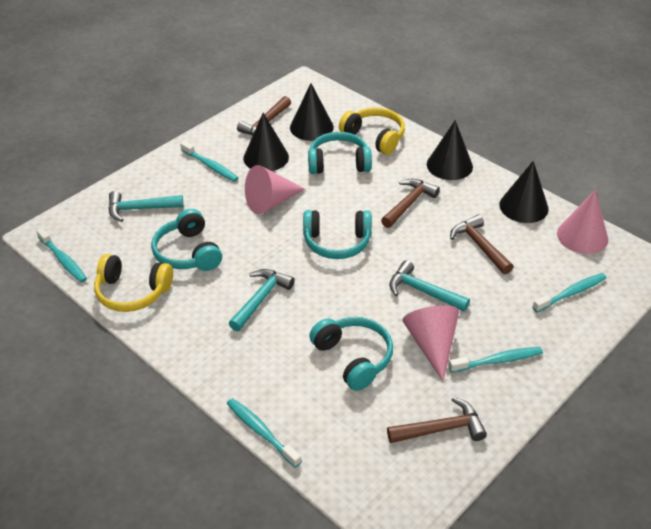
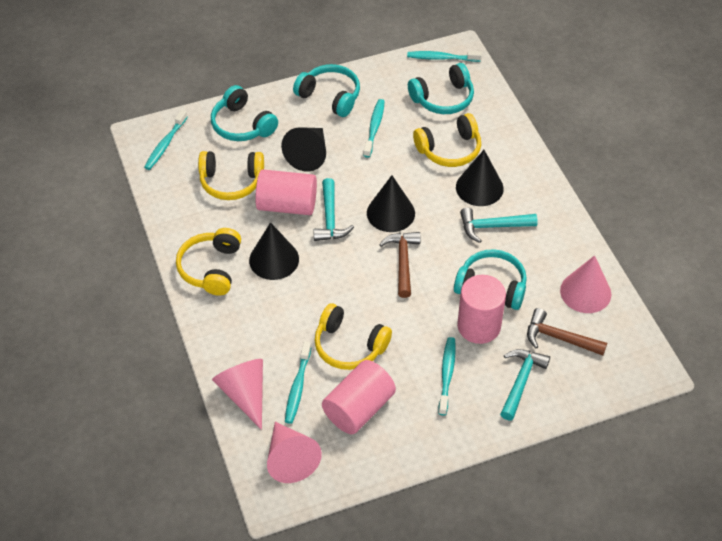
brown hammer: 4 -> 2
pink cylinder: 0 -> 3
yellow headphones: 2 -> 4

